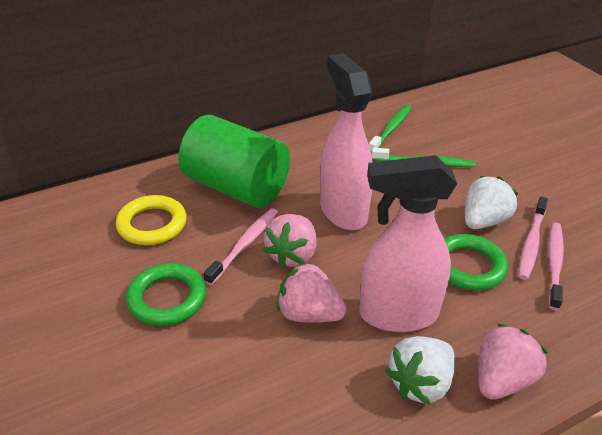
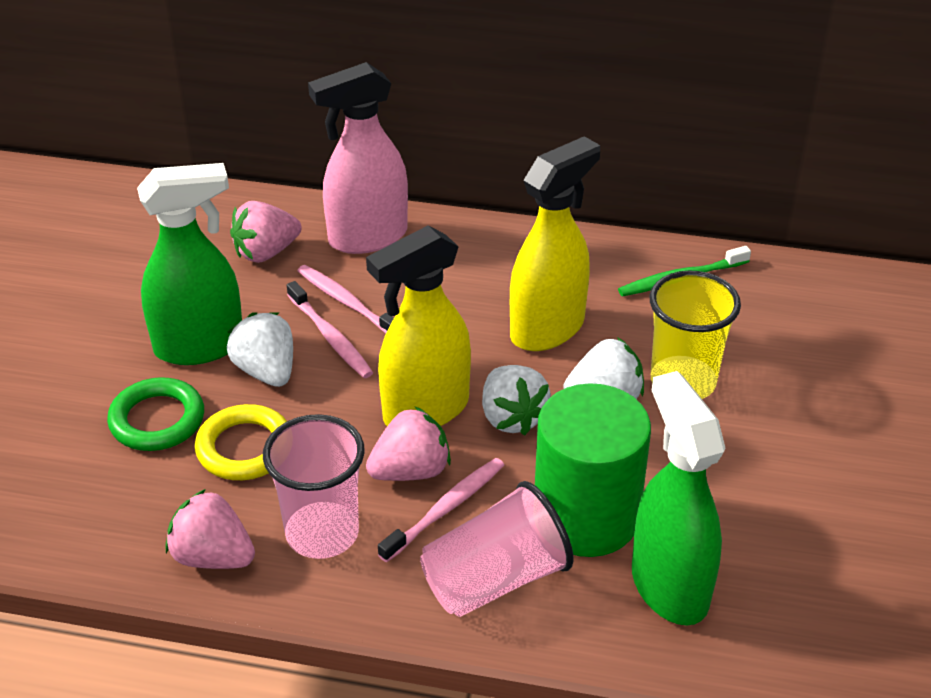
green ring: 2 -> 1
green spray bottle: 0 -> 2
green toothbrush: 2 -> 1
pink cup: 0 -> 2
pink spray bottle: 2 -> 1
white strawberry: 2 -> 3
yellow cup: 0 -> 1
yellow spray bottle: 0 -> 2

